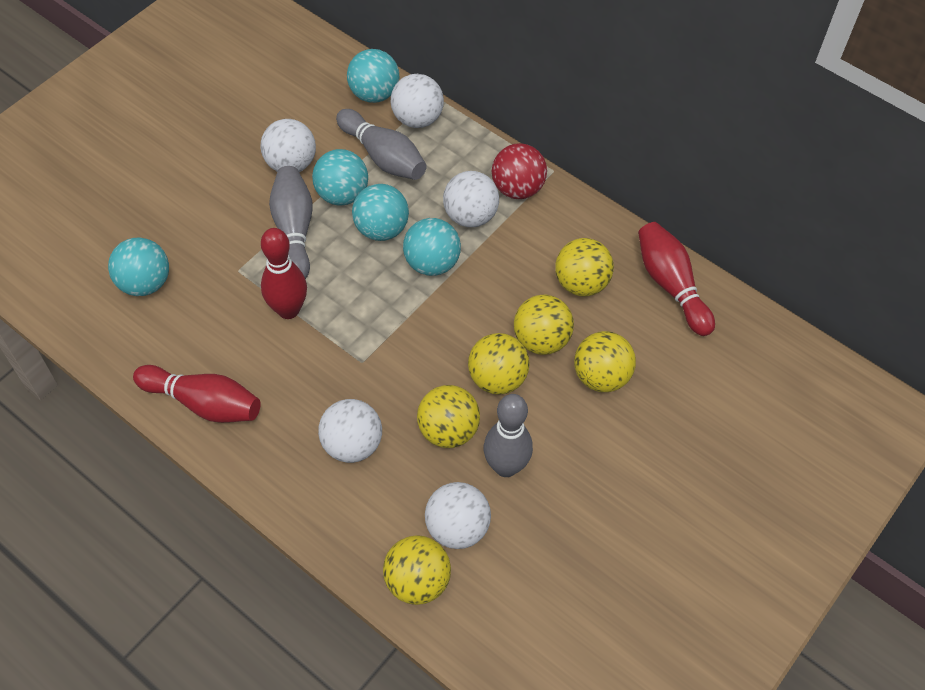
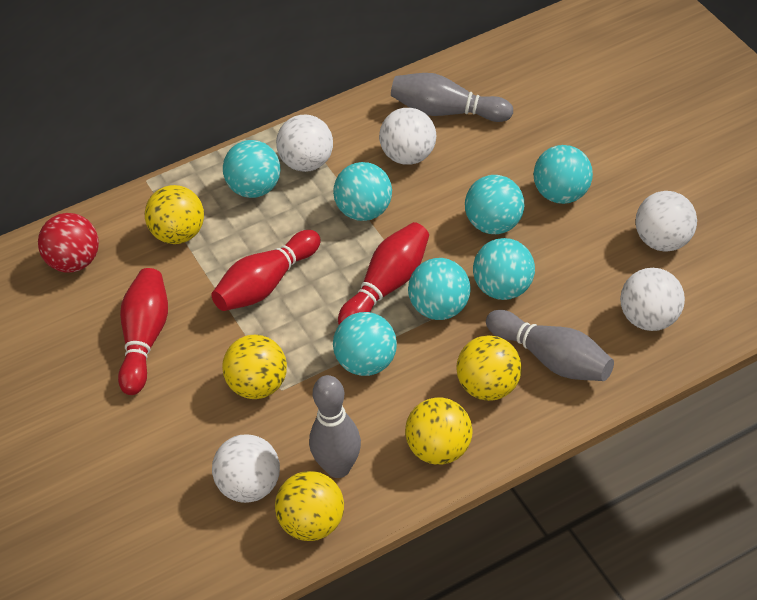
turquoise ball: 5 -> 7
yellow ball: 6 -> 5

